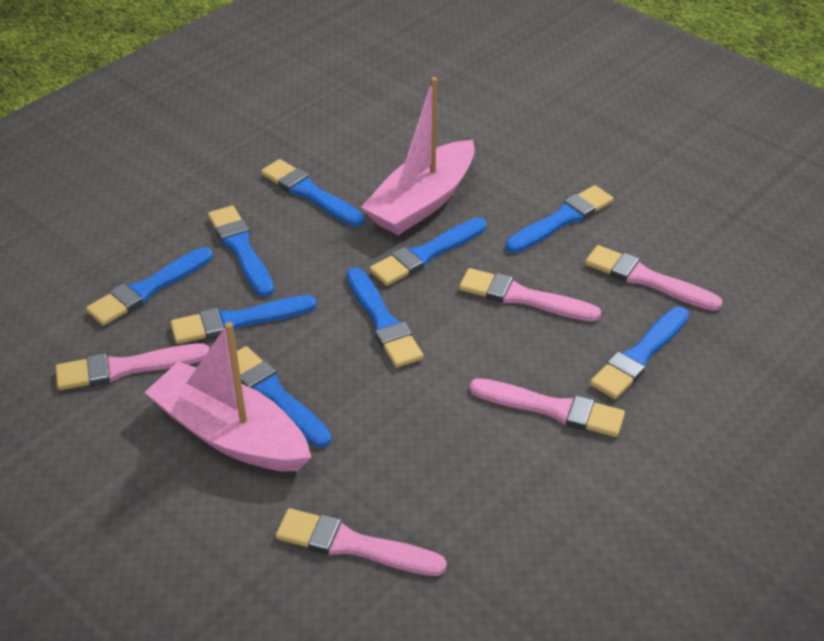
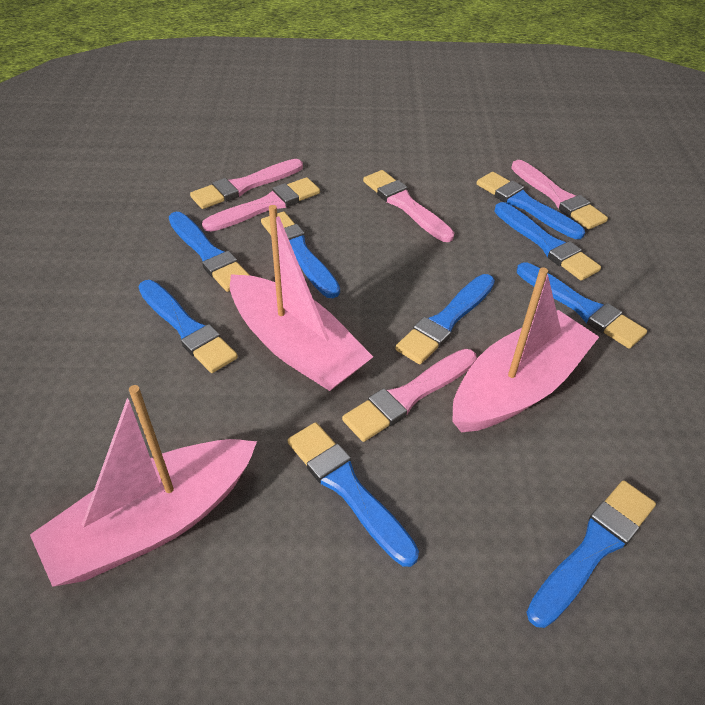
pink boat: 2 -> 3

